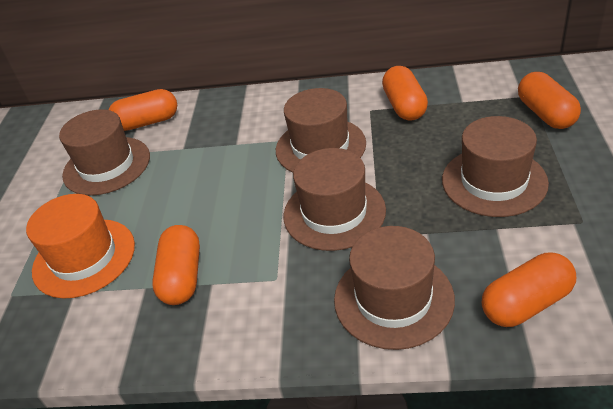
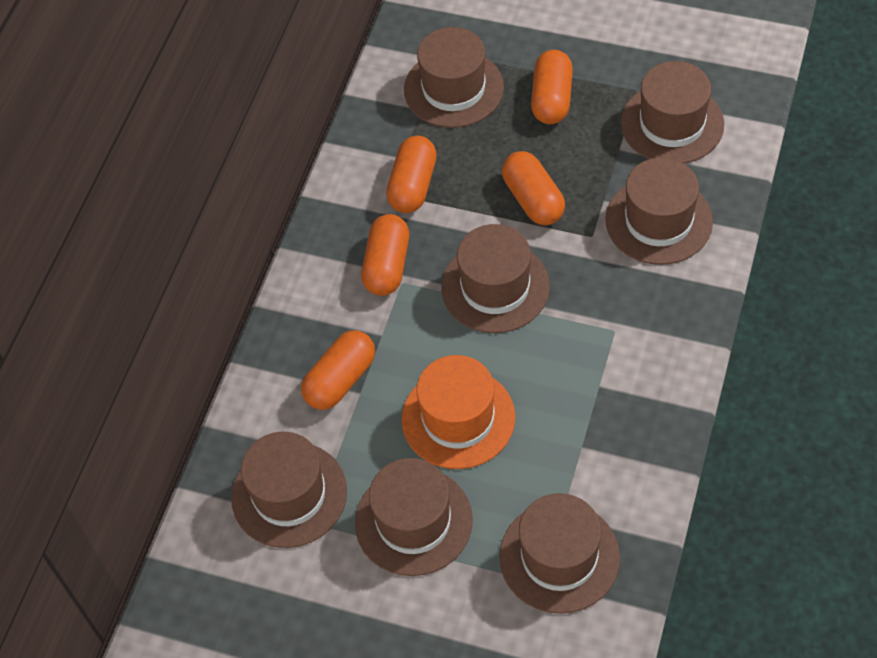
brown hat: 5 -> 7

